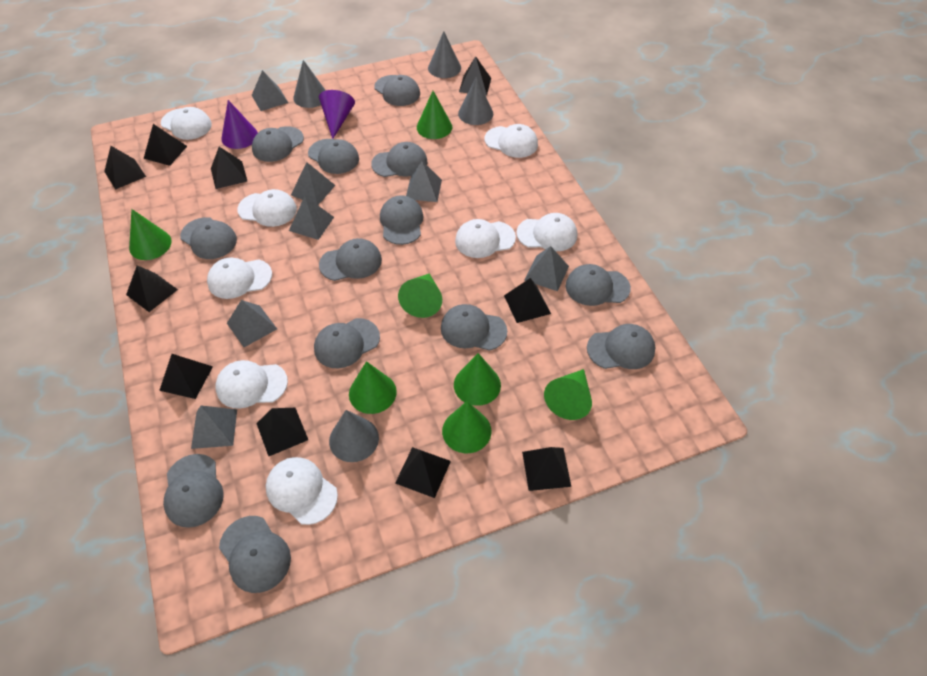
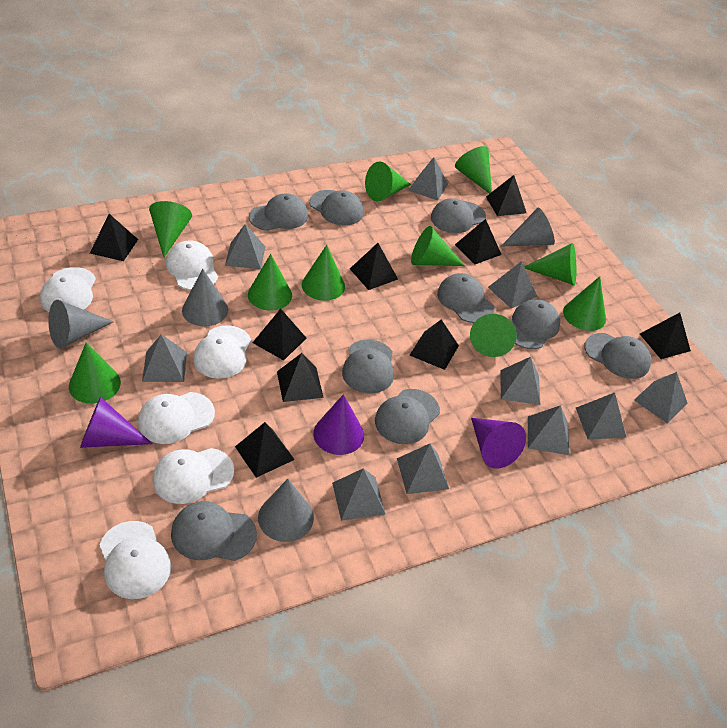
black pyramid: 10 -> 9
green cone: 7 -> 10
grey cap: 13 -> 9
grey pyramid: 7 -> 10
purple cone: 2 -> 3
white cap: 8 -> 6

